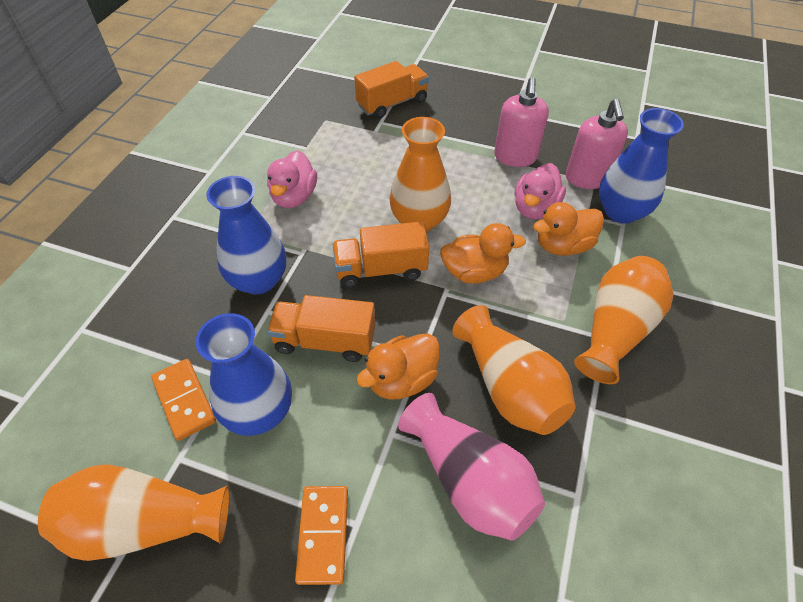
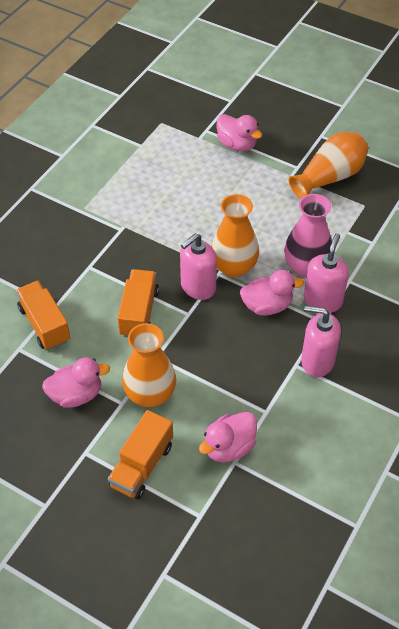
blue vase: 3 -> 0
orange domino: 2 -> 0
orange duck: 3 -> 0
orange vase: 4 -> 3
pink duck: 2 -> 4
pink soap dispenser: 2 -> 3

